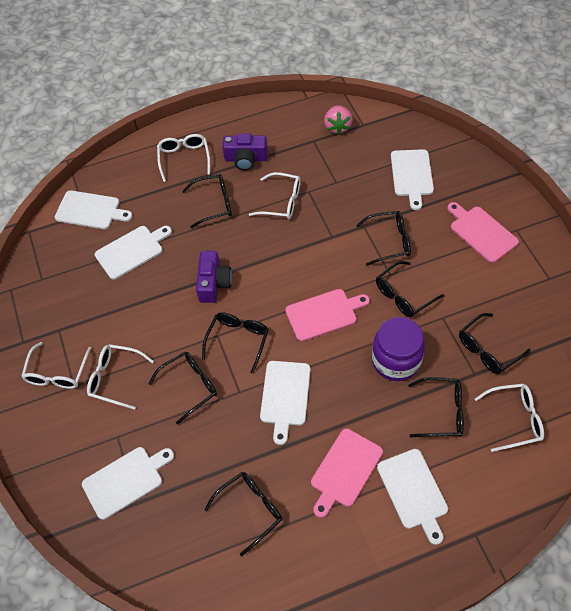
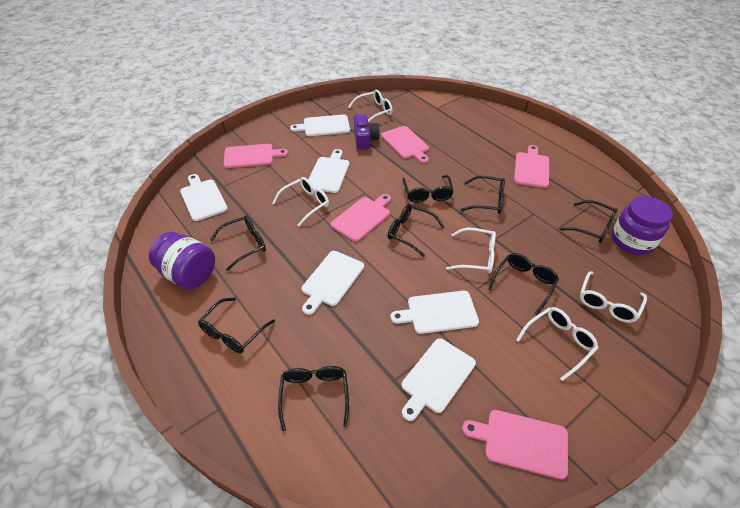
pink cutting board: 3 -> 5
pink strawberry: 1 -> 0
purple camera: 2 -> 1
purple jar: 1 -> 2

